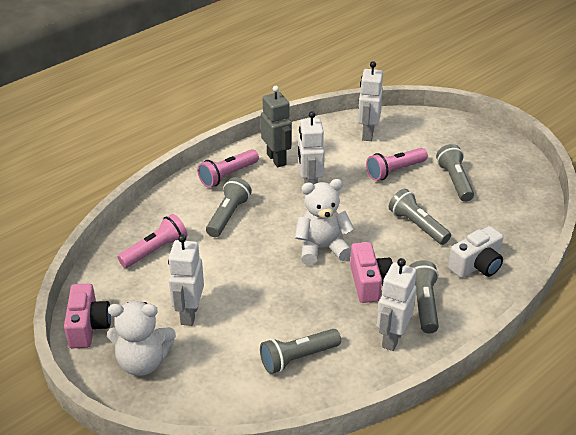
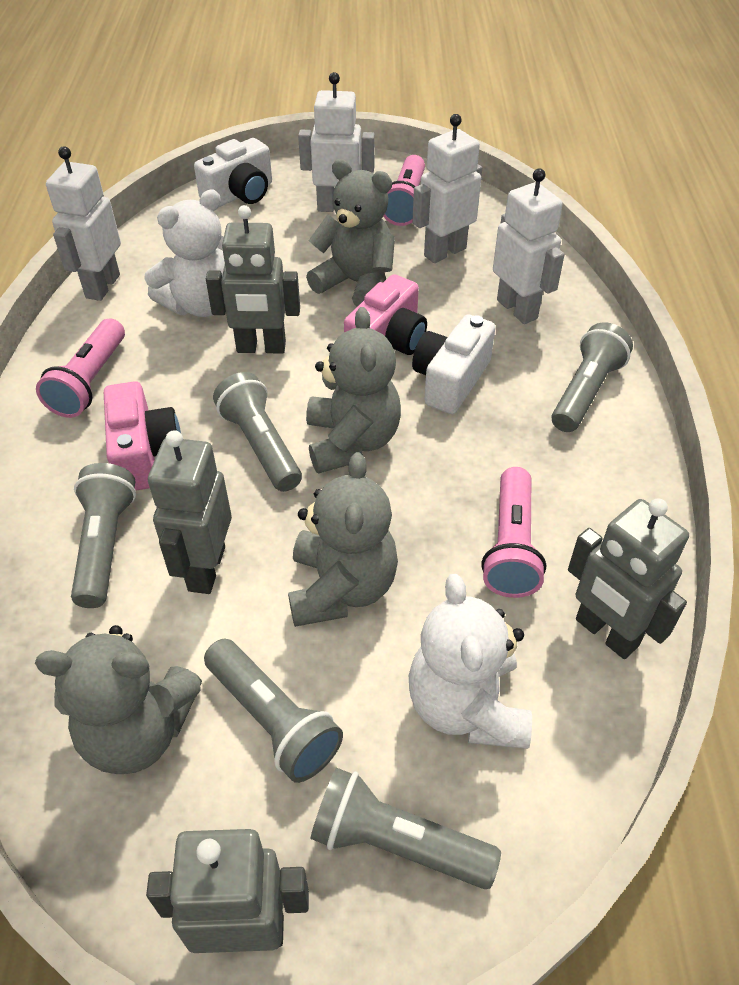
grey robot: 1 -> 4
grey teddy bear: 0 -> 4
white camera: 1 -> 2

